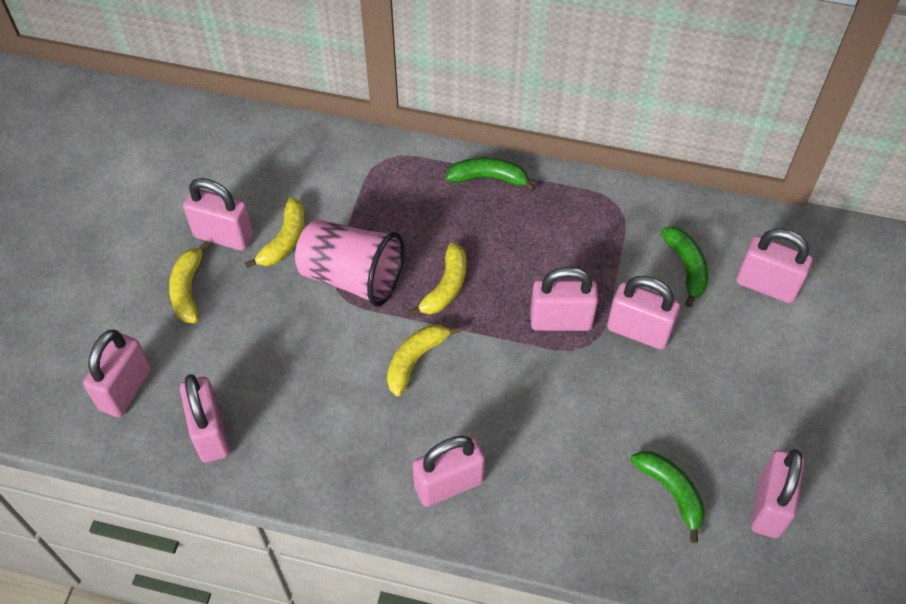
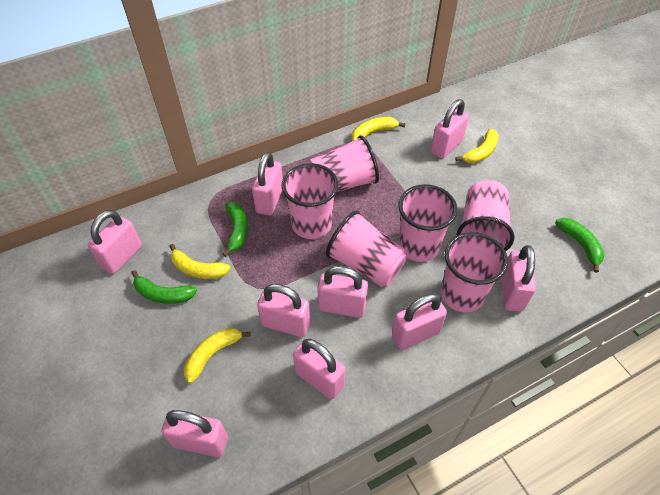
pink cup: 1 -> 6
pink padlock: 8 -> 9

